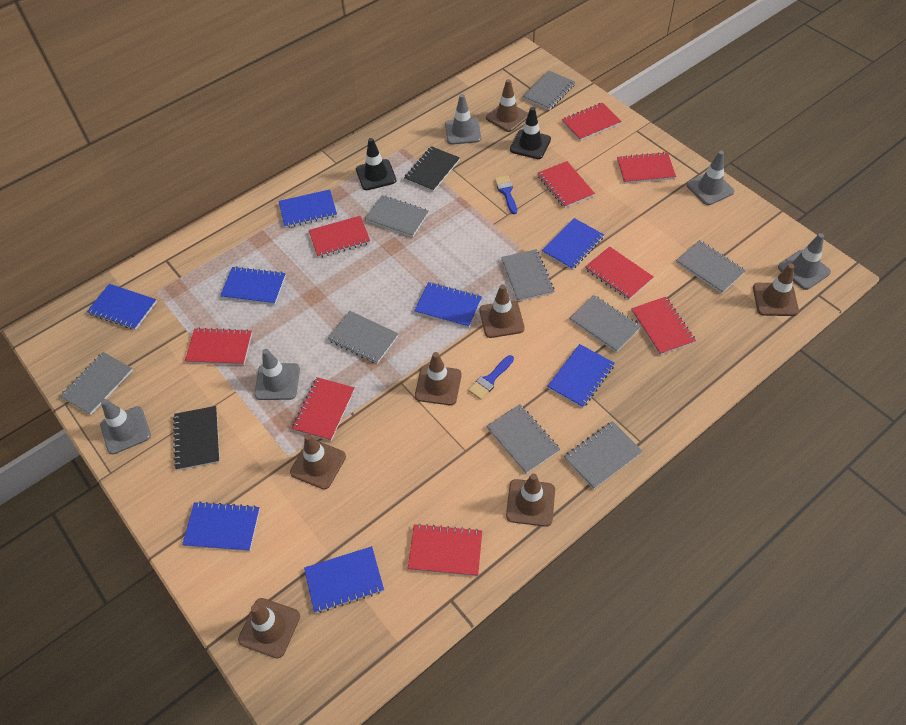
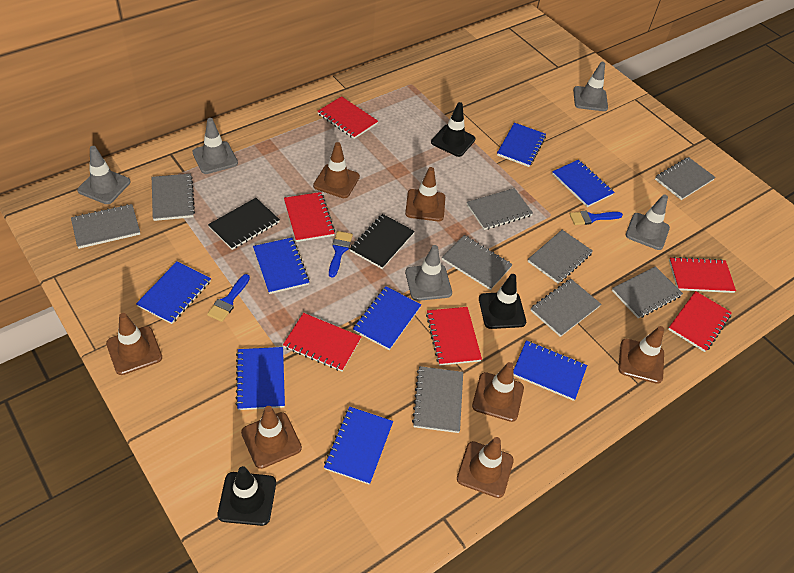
black traffic cone: 2 -> 3
blue brush: 2 -> 3
red notebook: 9 -> 6

